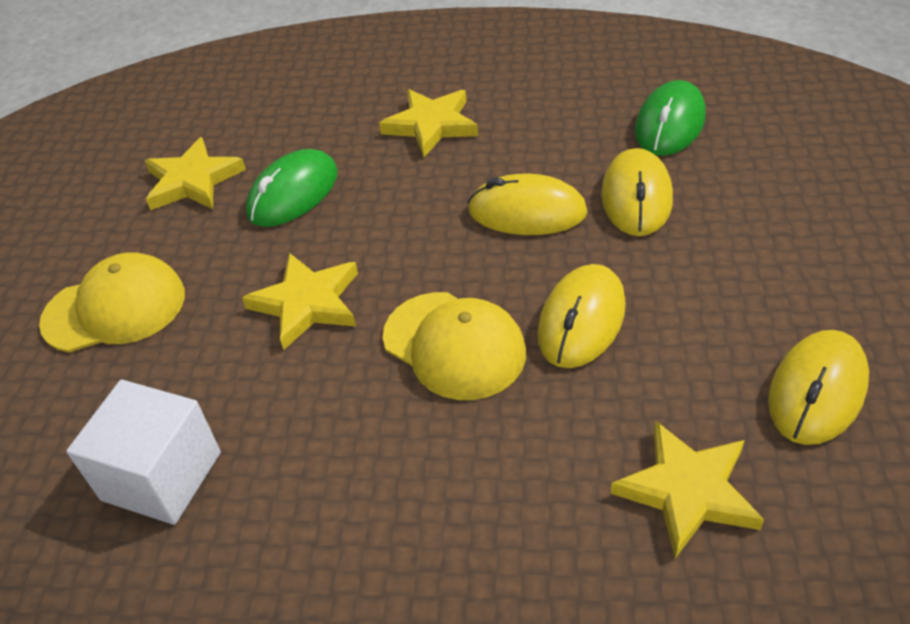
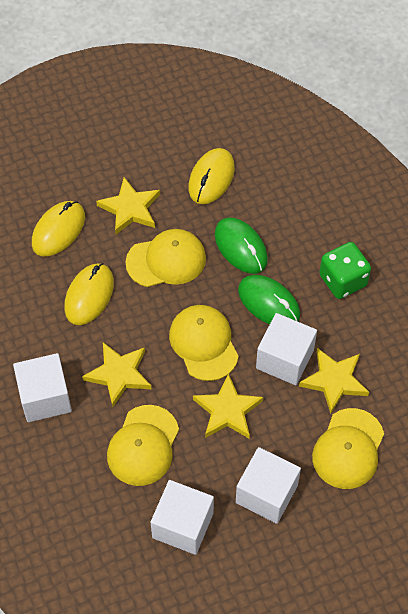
green dice: 0 -> 1
white cube: 1 -> 4
yellow cap: 2 -> 4
yellow mouse: 4 -> 3

